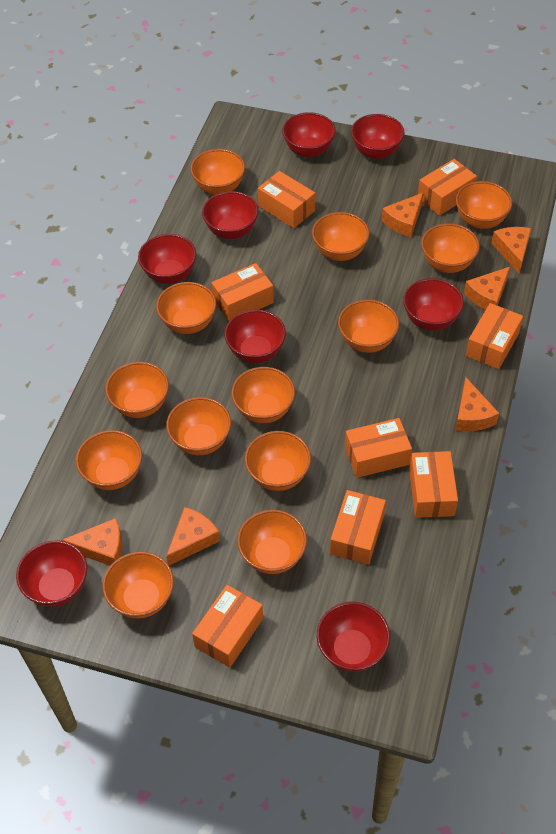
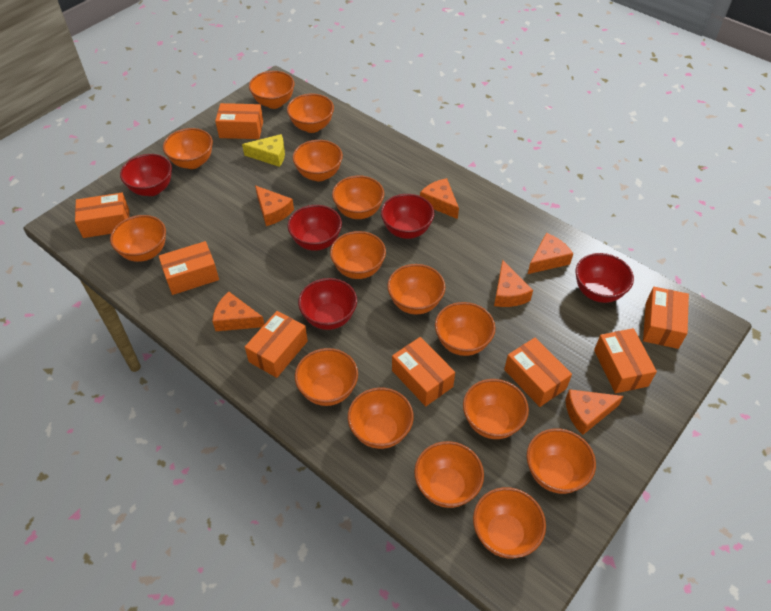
orange bowl: 13 -> 15
red bowl: 8 -> 5
yellow cheese: 0 -> 1

